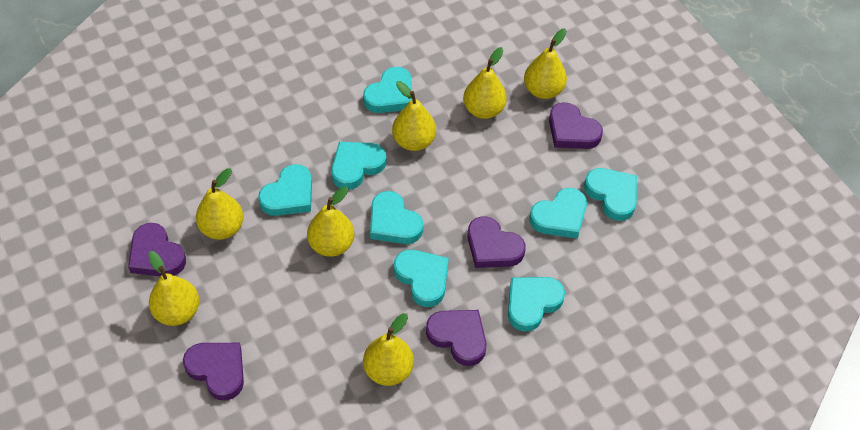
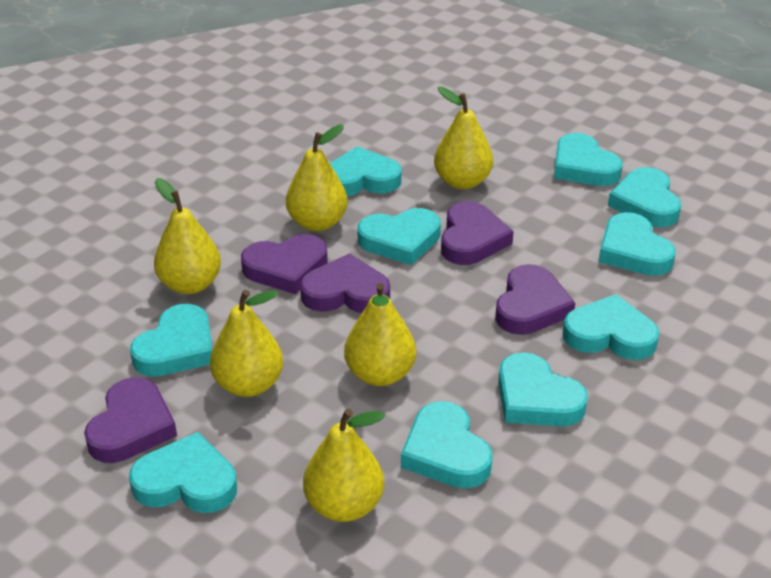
turquoise heart: 8 -> 10
yellow pear: 7 -> 6

